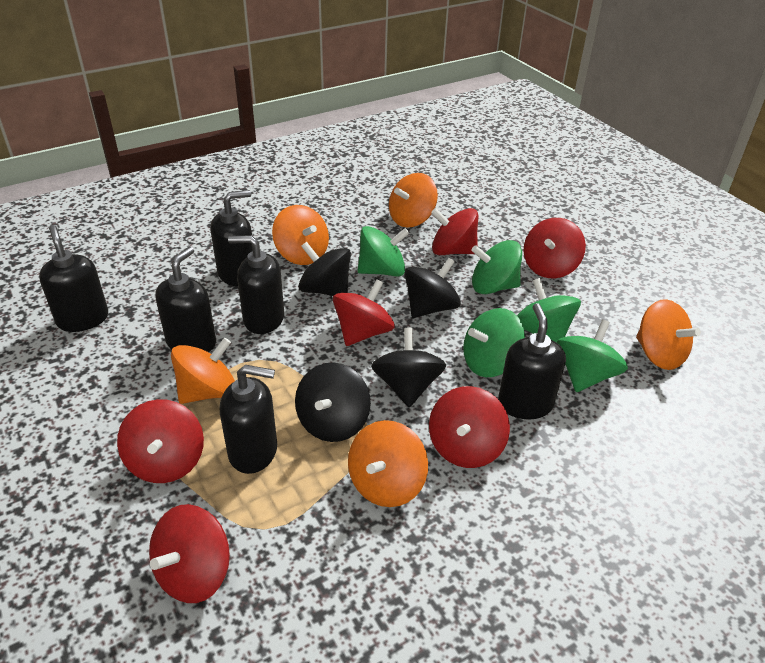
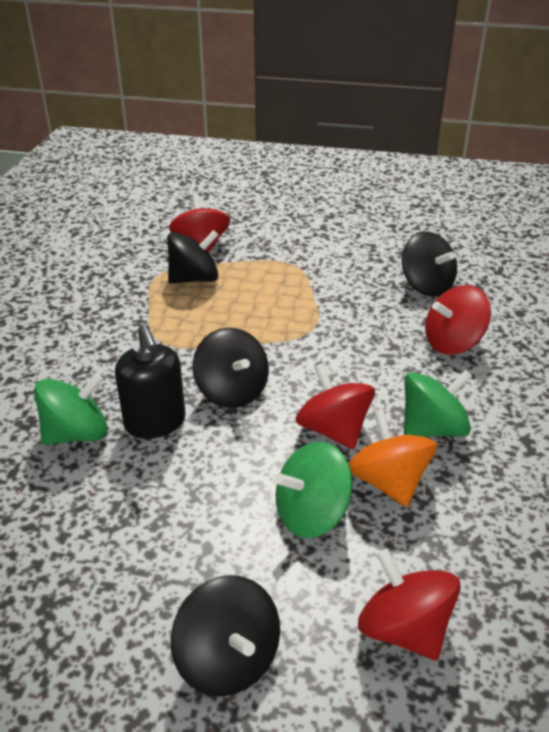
black soap dispenser: 6 -> 1
green spinning top: 5 -> 3
orange spinning top: 5 -> 1
red spinning top: 6 -> 4

